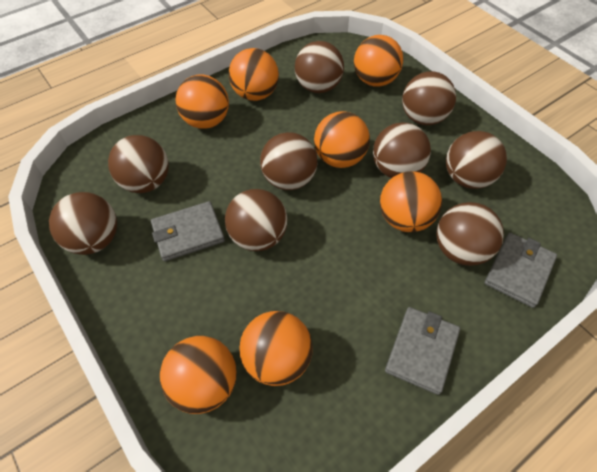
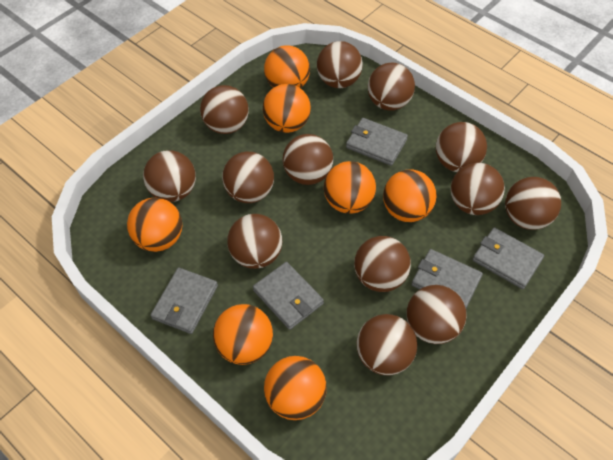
brown ball: 9 -> 13
grey wallet: 3 -> 5

